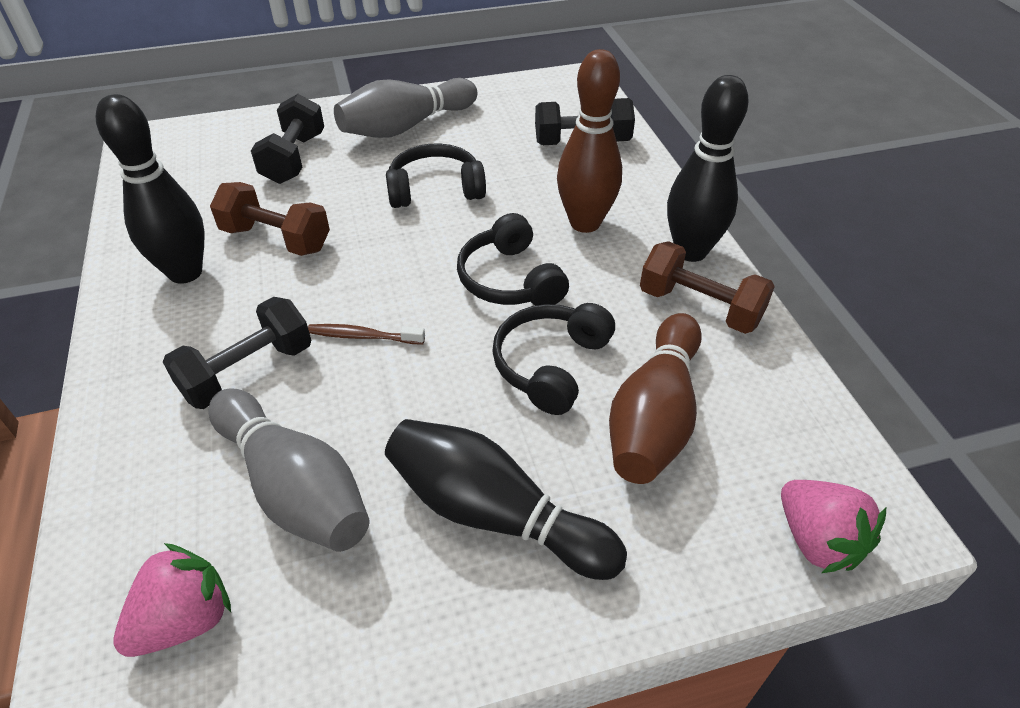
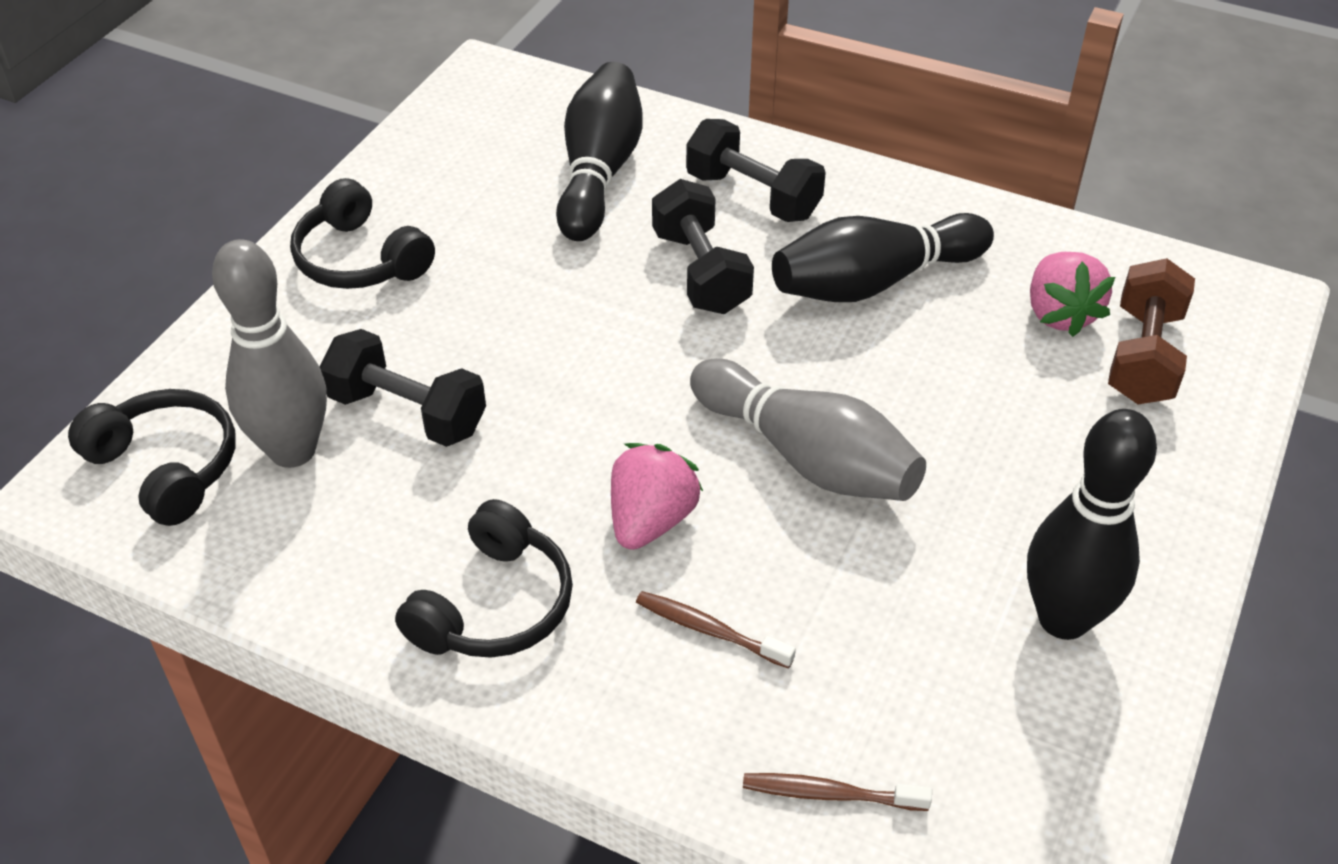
brown bowling pin: 2 -> 0
brown dumbbell: 2 -> 1
brown toothbrush: 1 -> 2

